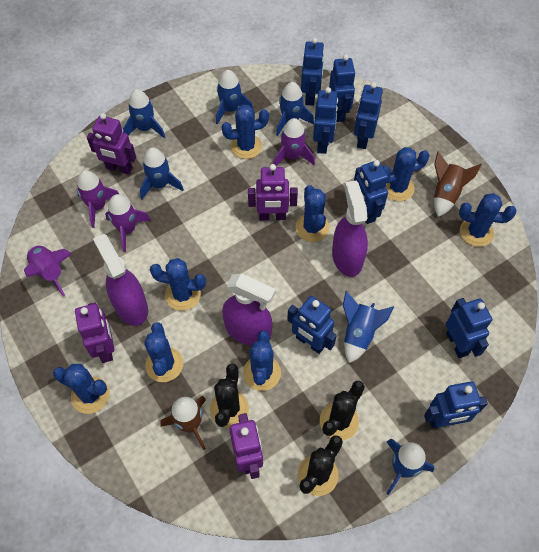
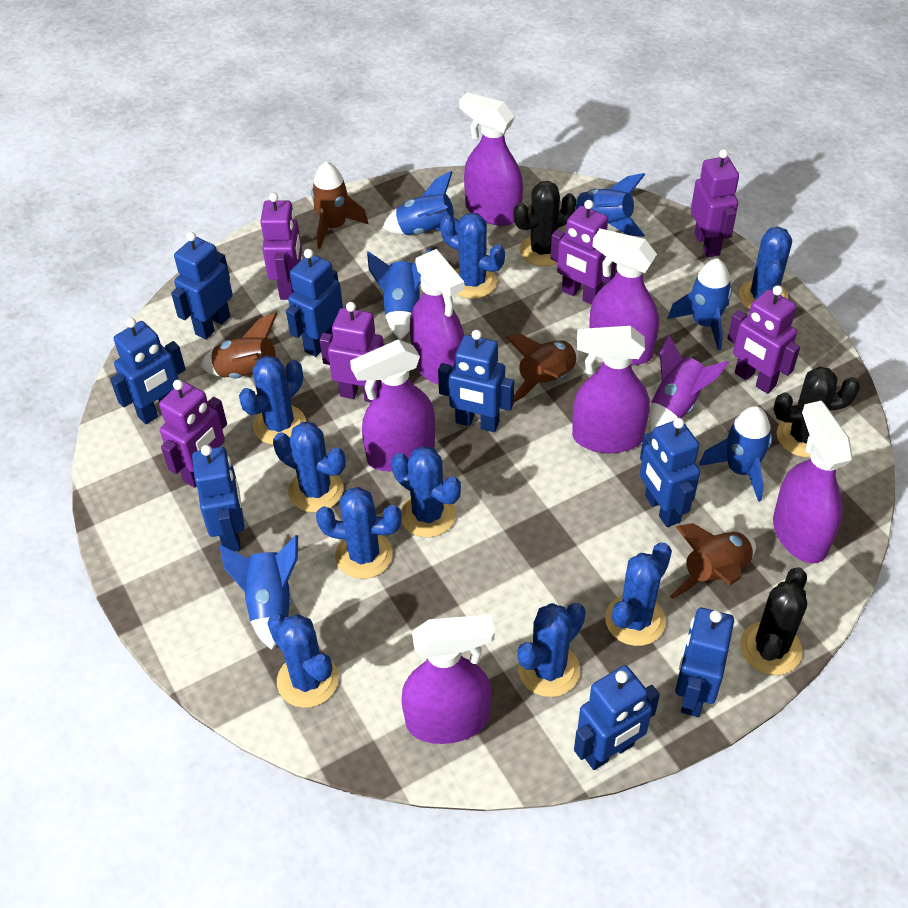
blue cactus: 8 -> 9
brown rocket: 2 -> 4
purple robot: 4 -> 6
purple rocket: 4 -> 1
purple spray bottle: 3 -> 7

